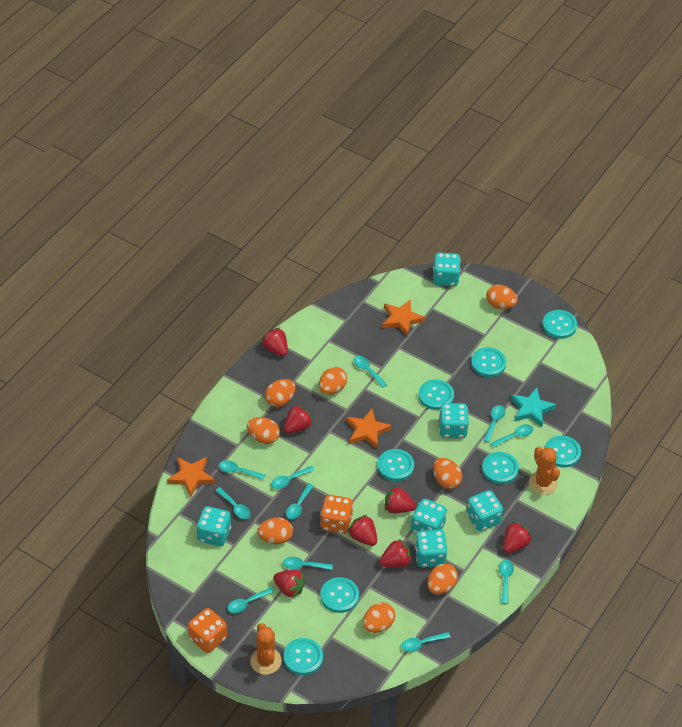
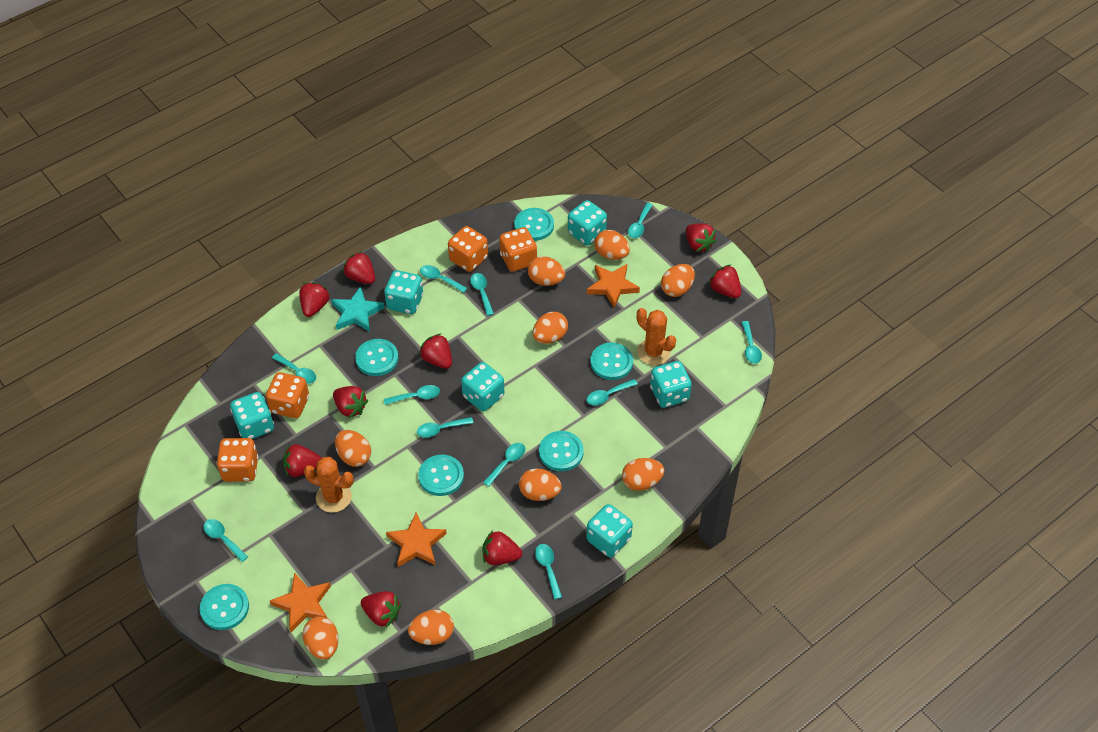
orange dice: 2 -> 4
orange egg: 8 -> 9
red strawberry: 7 -> 9
turquoise button: 8 -> 6

